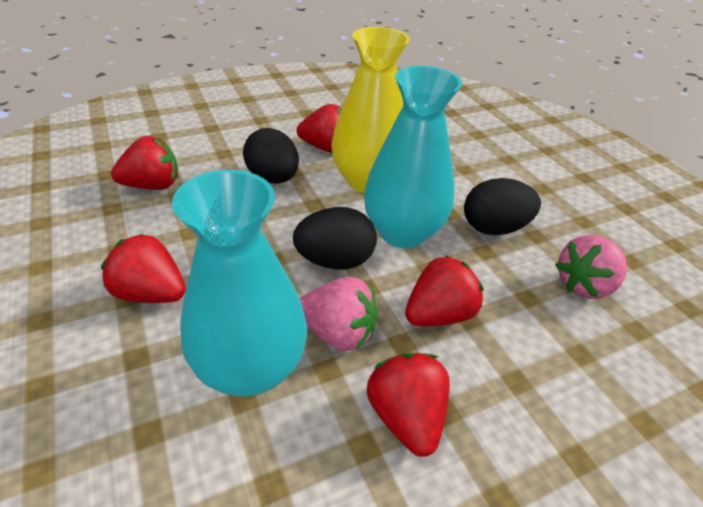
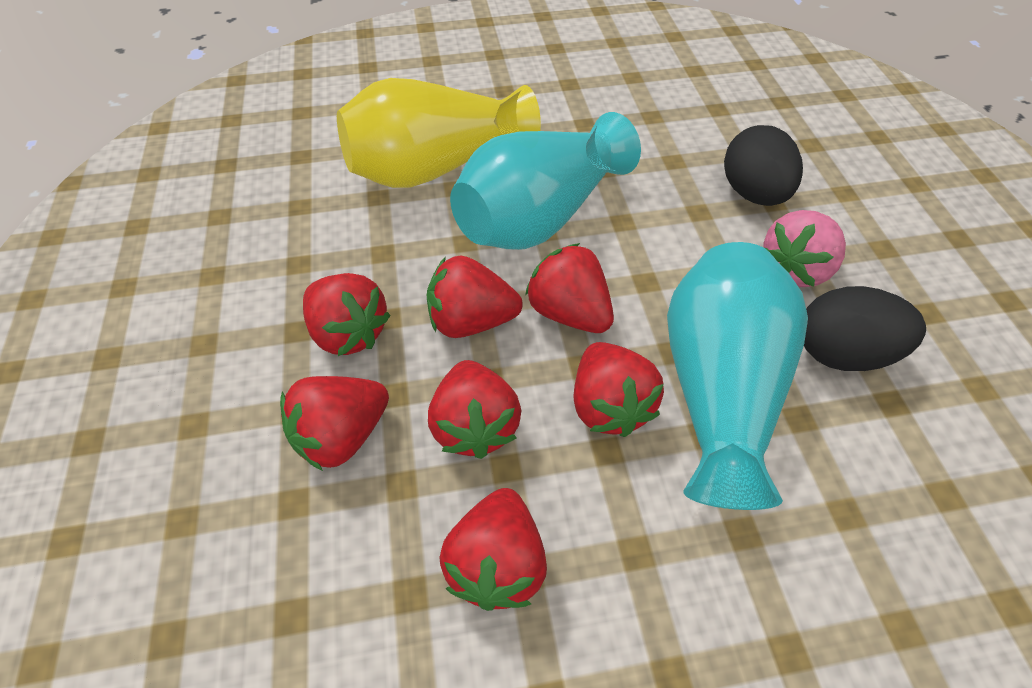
black egg: 3 -> 2
pink strawberry: 2 -> 1
red strawberry: 5 -> 7

